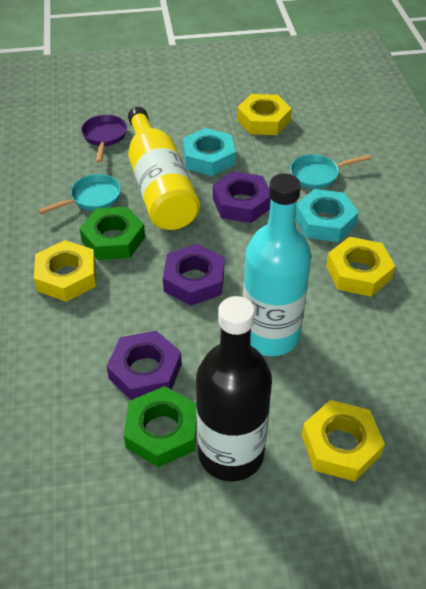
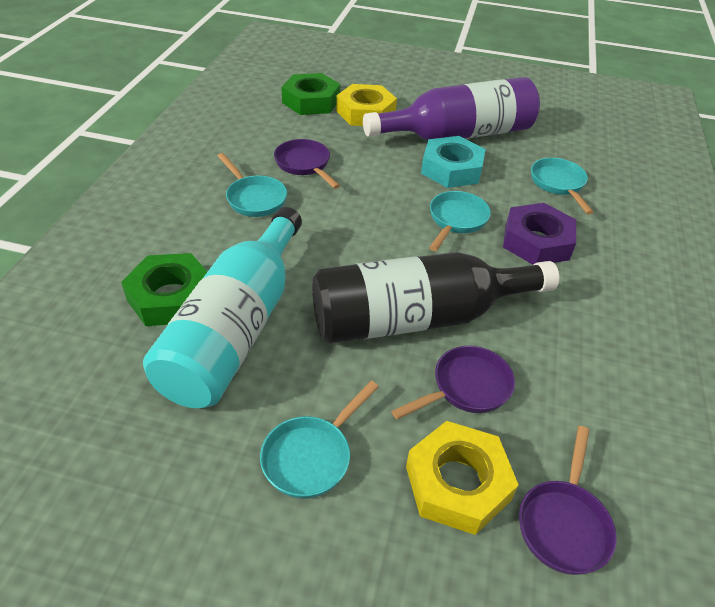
purple bottle: 0 -> 1
purple nut: 3 -> 1
purple pan: 1 -> 3
turquoise nut: 2 -> 1
turquoise pan: 2 -> 4
yellow bottle: 1 -> 0
yellow nut: 4 -> 2

